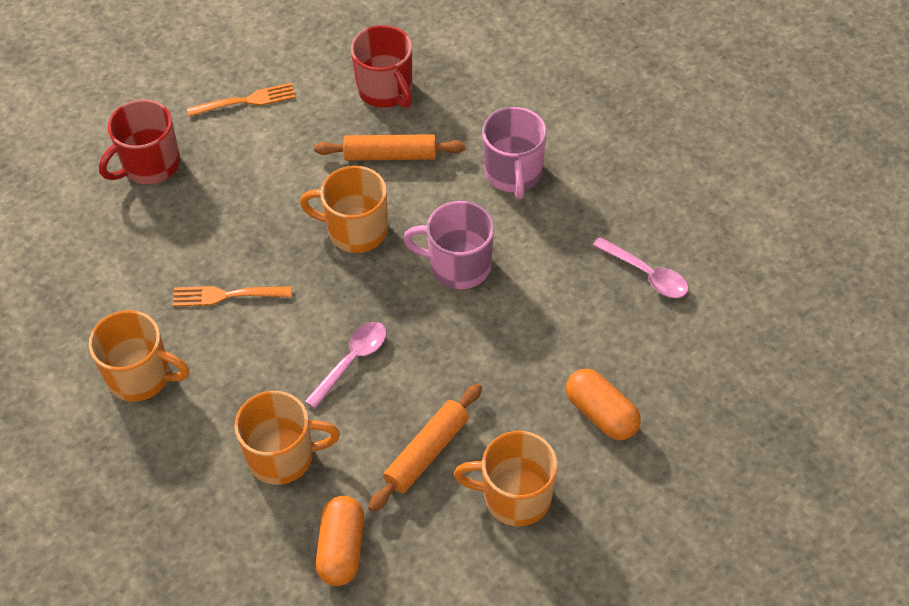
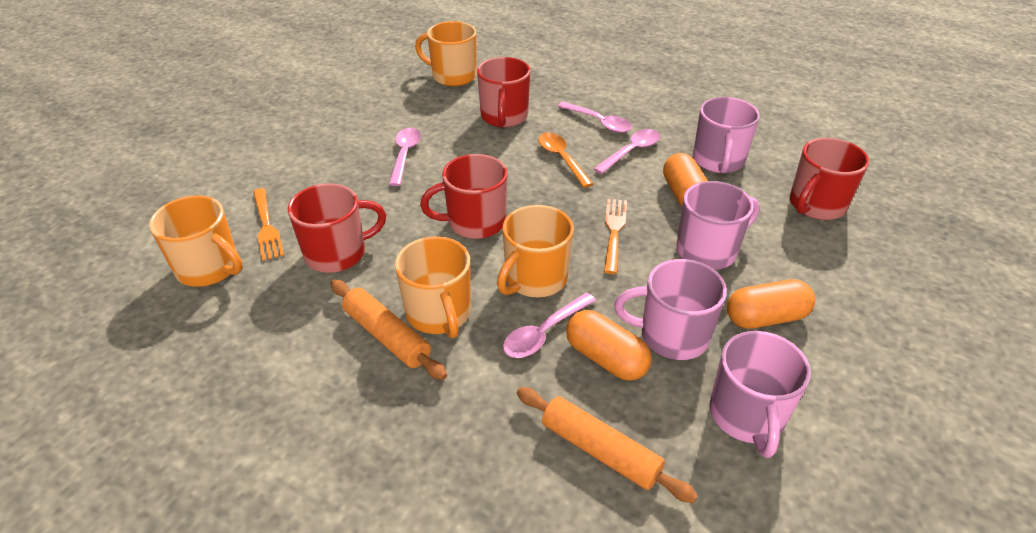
orange capsule: 2 -> 3
orange spoon: 0 -> 1
pink mug: 2 -> 4
pink spoon: 2 -> 4
red mug: 2 -> 4

